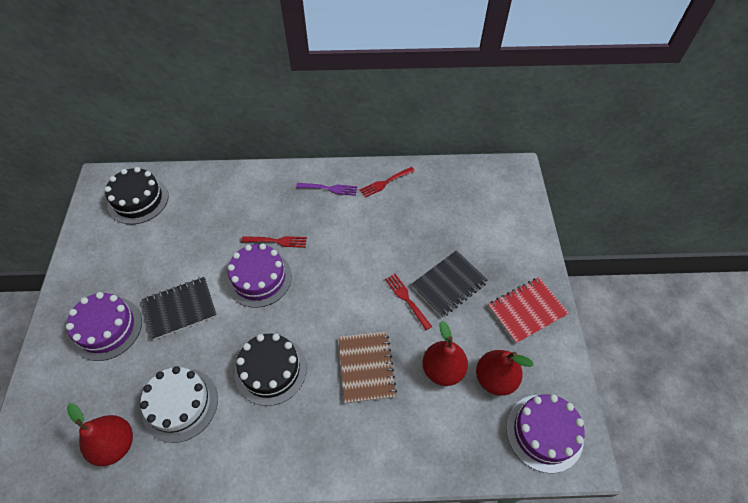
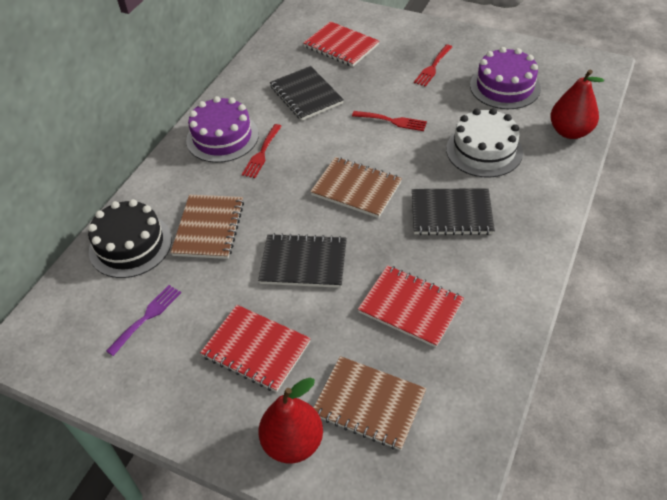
black cake: 2 -> 1
black notebook: 2 -> 3
brown notebook: 1 -> 3
purple cake: 3 -> 2
red notebook: 1 -> 3
red pear: 3 -> 2

